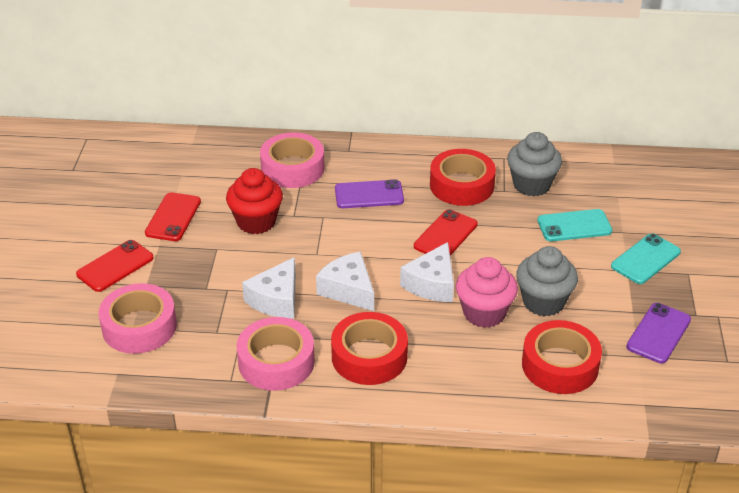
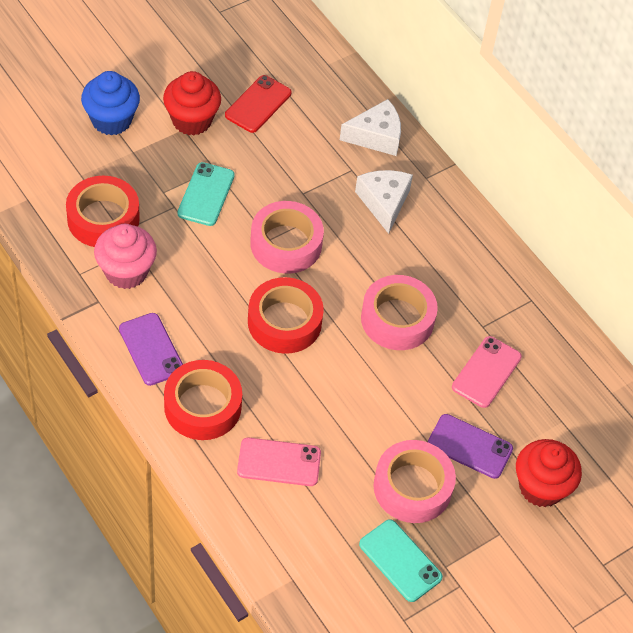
blue cupcake: 0 -> 1
grey cupcake: 2 -> 0
pink phone: 0 -> 2
red cupcake: 1 -> 2
red phone: 3 -> 1
white cheese: 3 -> 2

